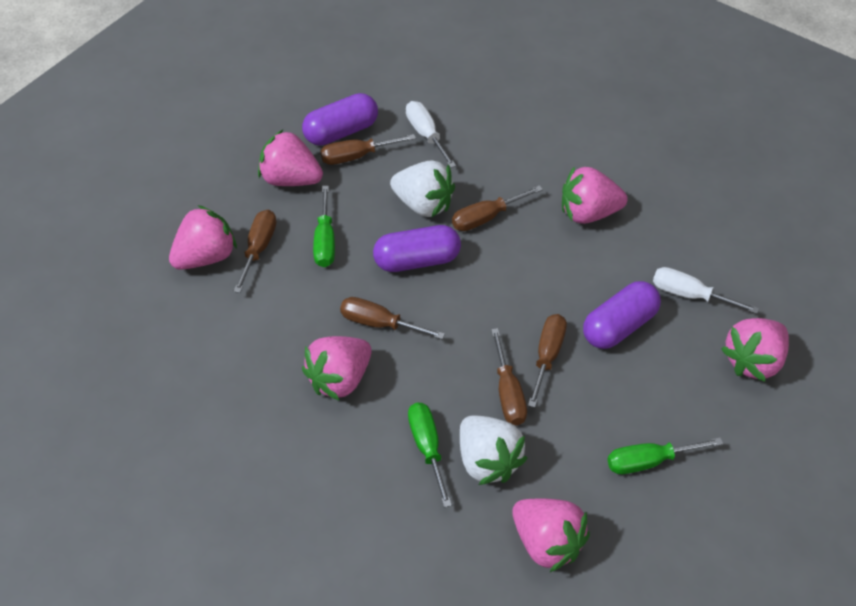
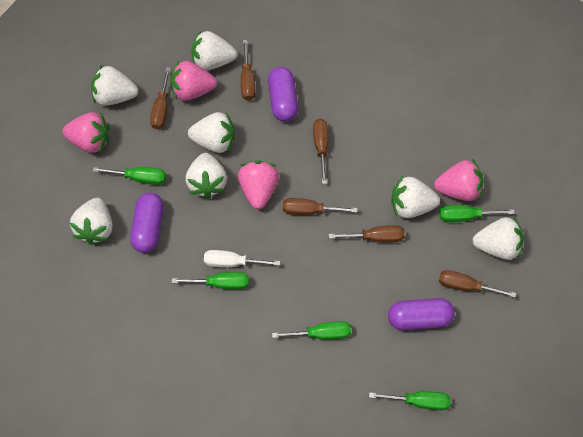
green screwdriver: 3 -> 5
pink strawberry: 6 -> 4
white screwdriver: 2 -> 1
white strawberry: 2 -> 7

